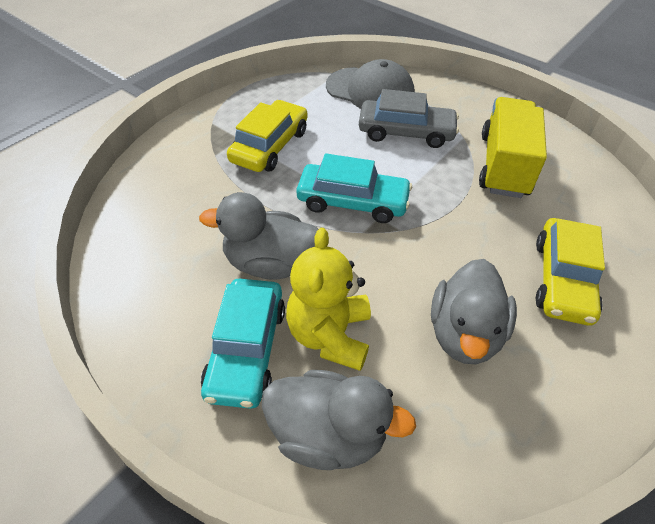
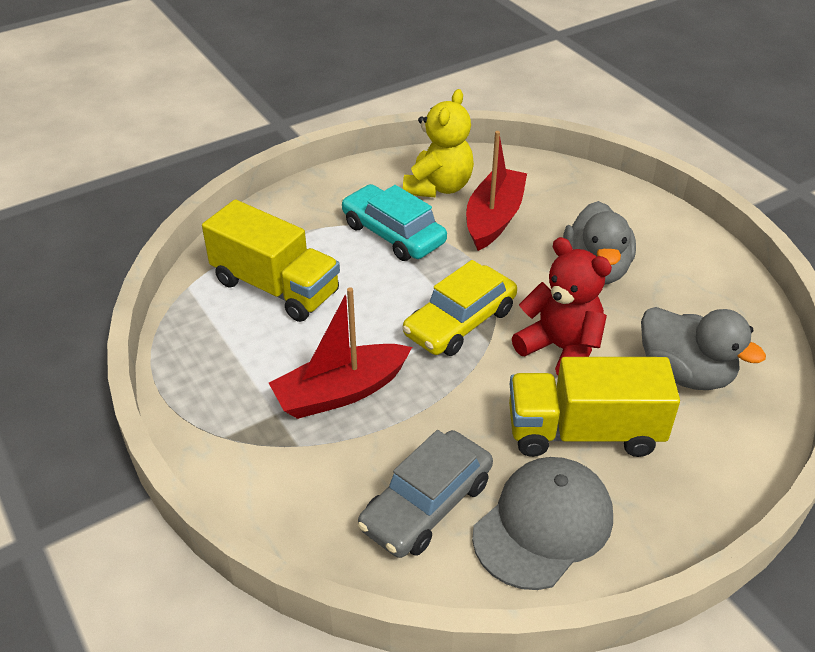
grey duck: 3 -> 2
red boat: 0 -> 2
red teddy bear: 0 -> 1
turquoise car: 2 -> 1
yellow car: 2 -> 1
yellow truck: 1 -> 2

